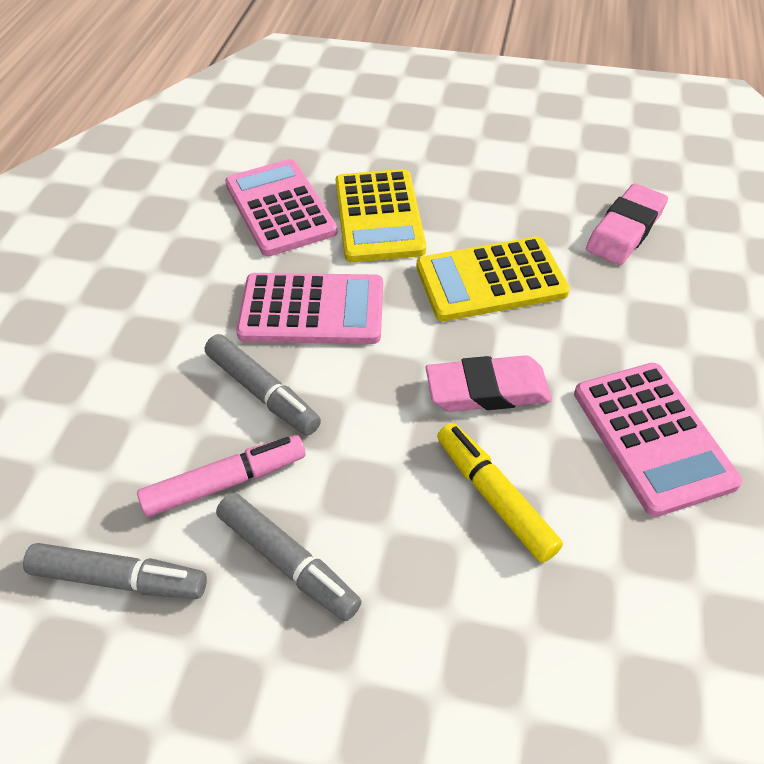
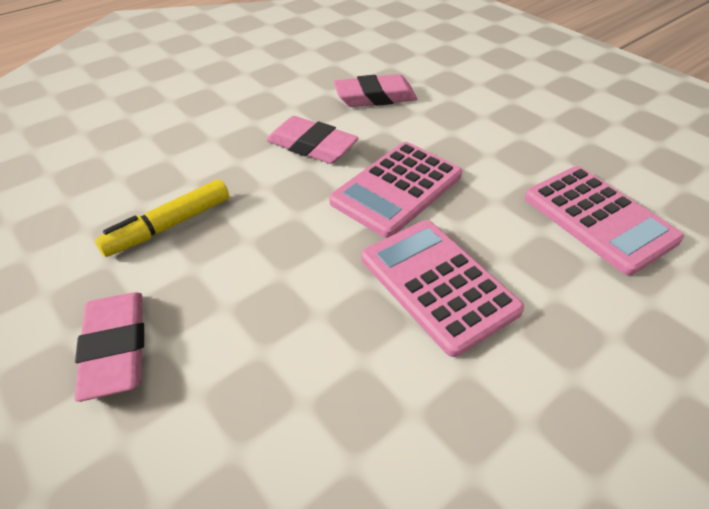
grey marker: 3 -> 0
pink eraser: 2 -> 3
pink marker: 1 -> 0
yellow calculator: 2 -> 0

